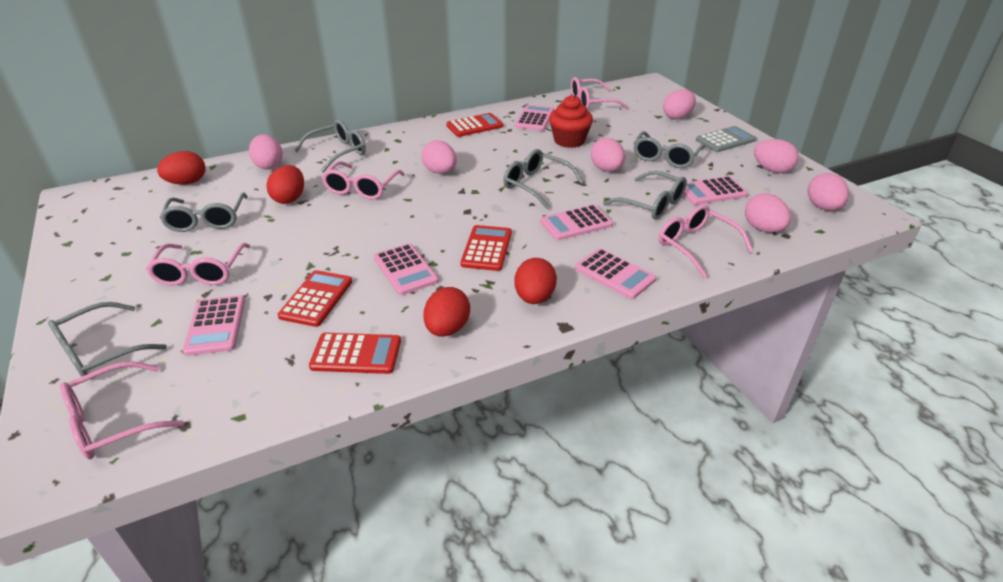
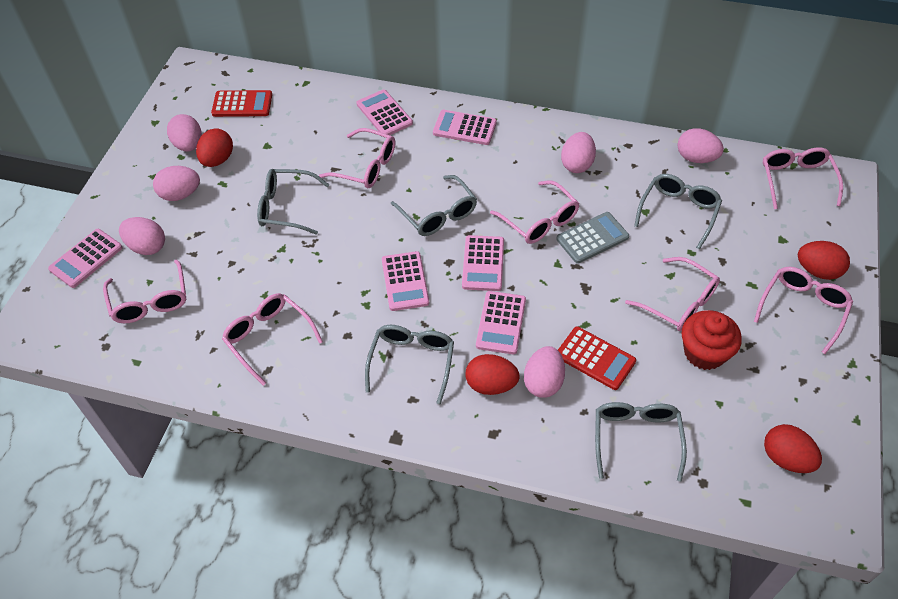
grey glasses: 6 -> 5
pink egg: 7 -> 6
pink glasses: 5 -> 7
red calculator: 4 -> 2

